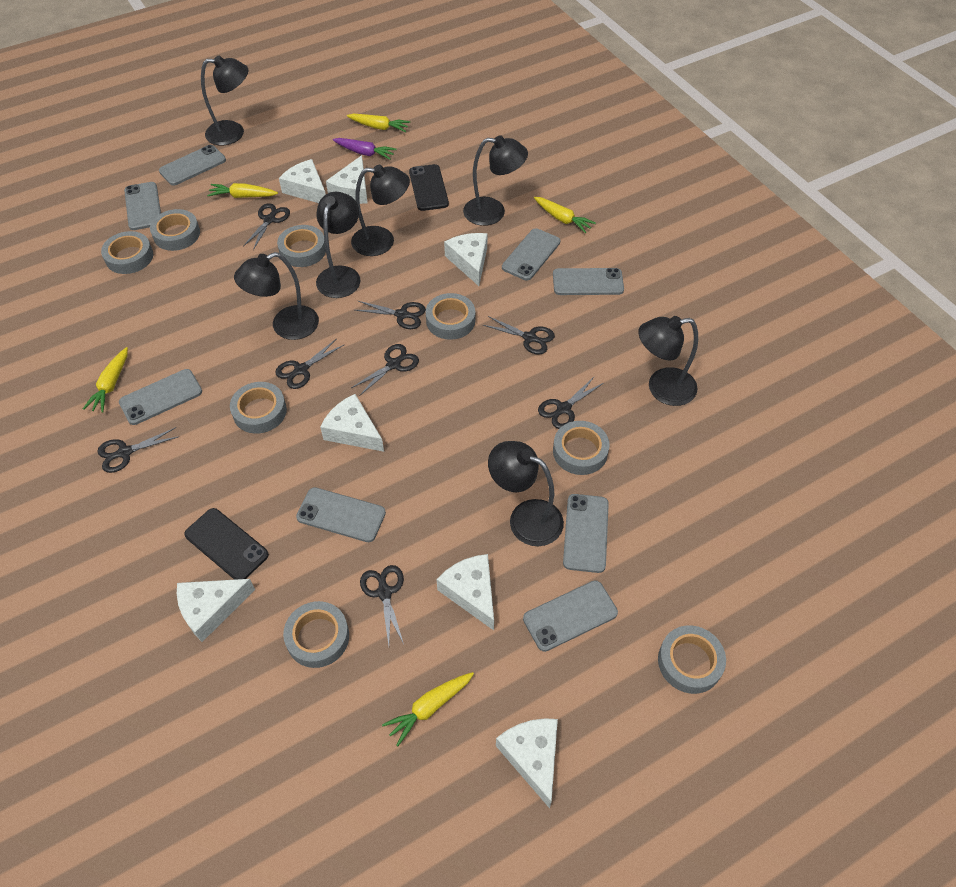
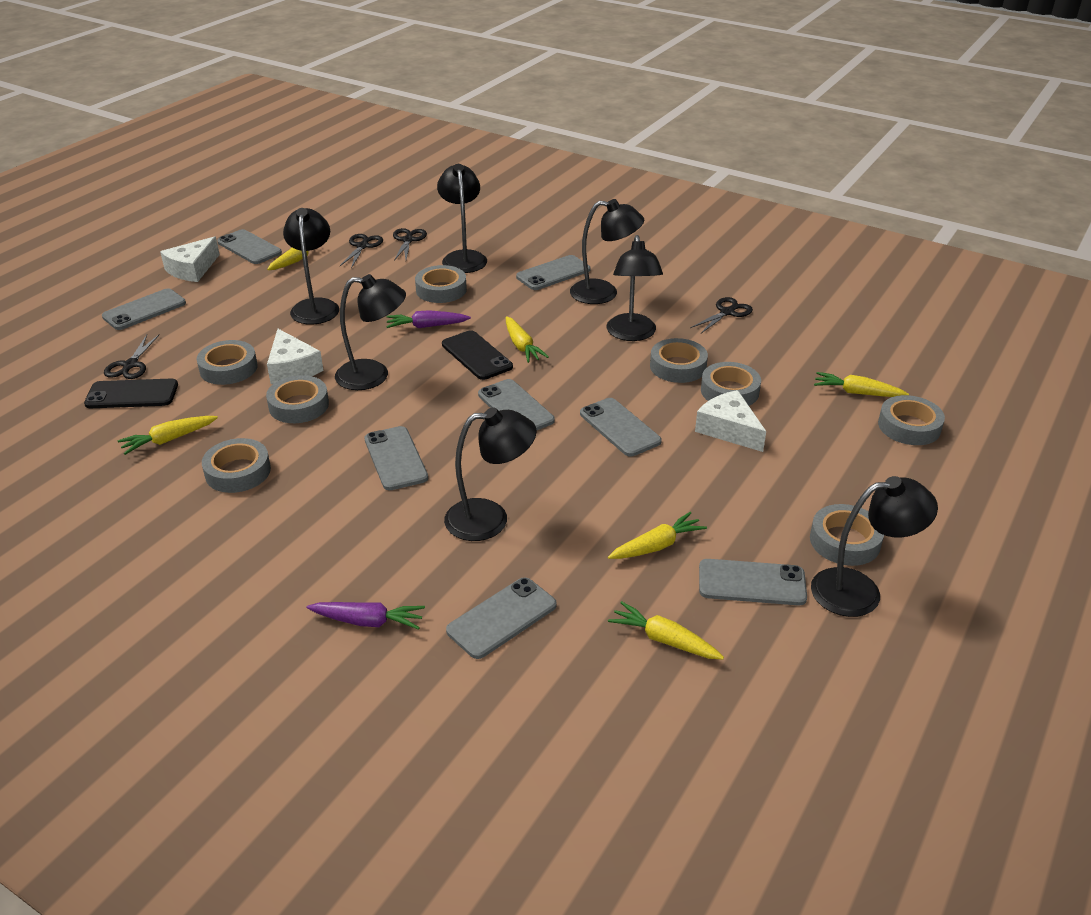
black scissors: 8 -> 4
purple carrot: 1 -> 2
white cheese: 7 -> 3
yellow carrot: 5 -> 6

